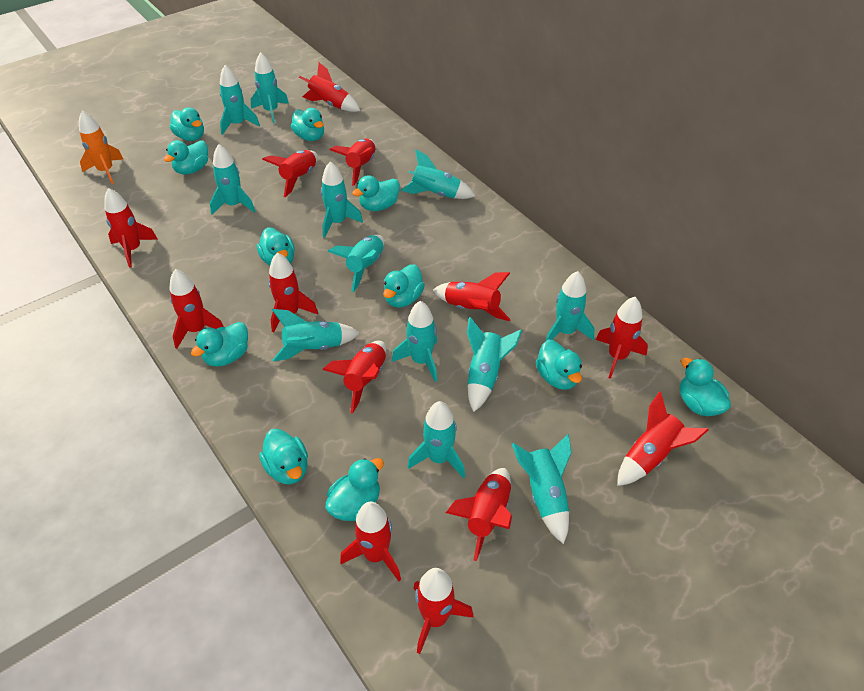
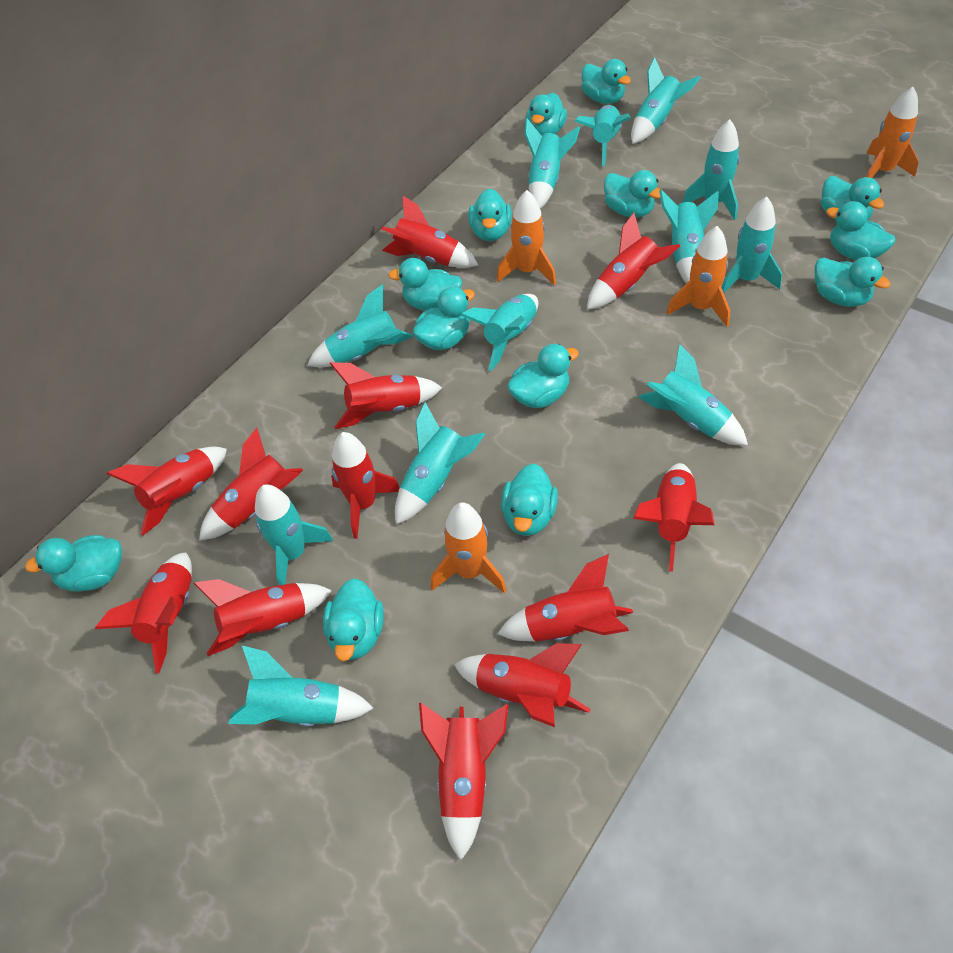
orange rocket: 1 -> 4
red rocket: 13 -> 12
turquoise duck: 11 -> 13

